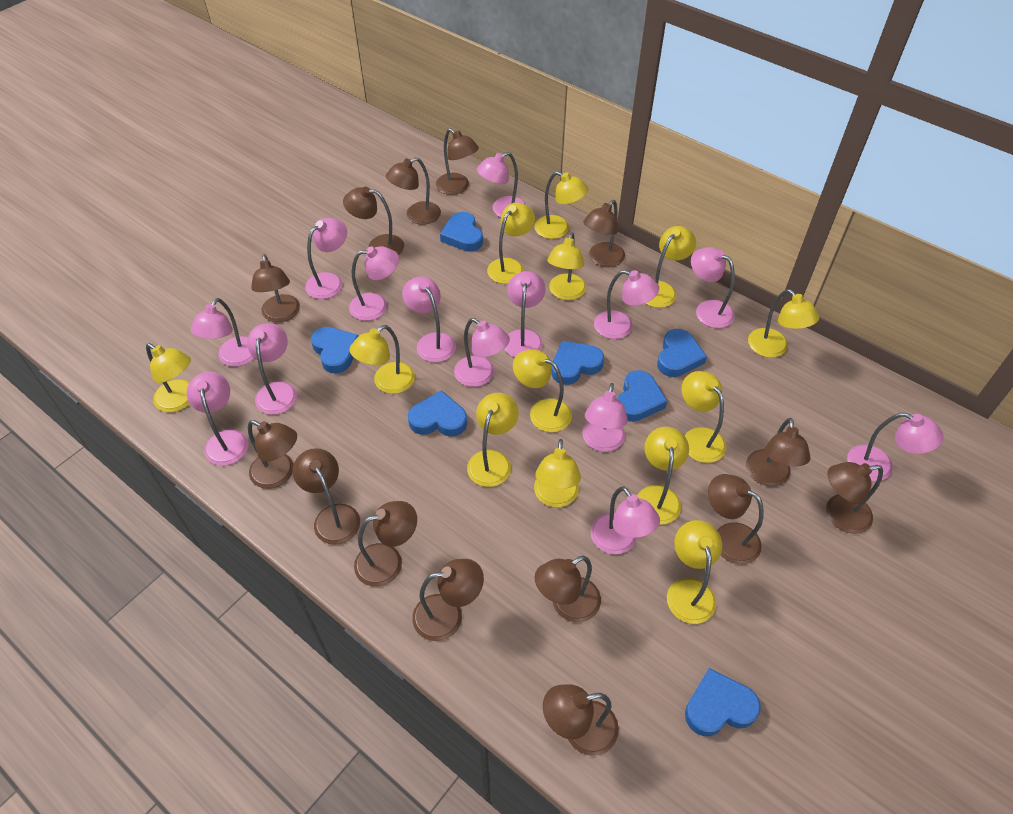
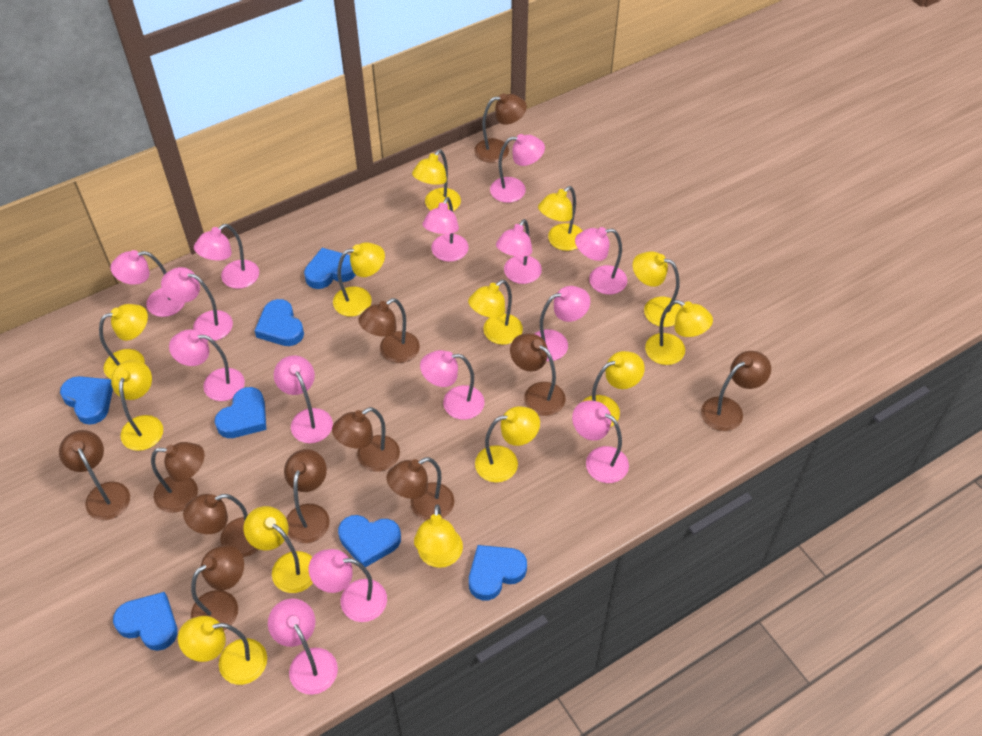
brown lamp: 14 -> 11

